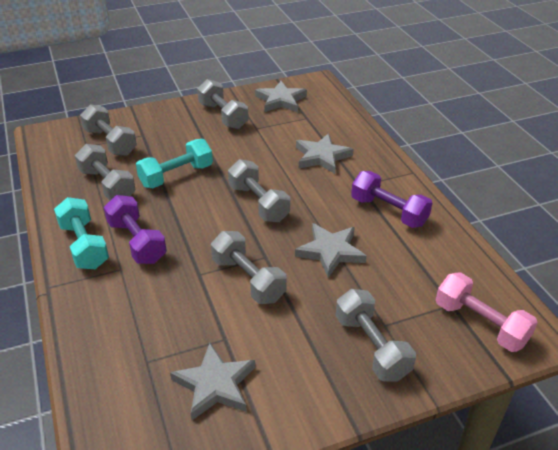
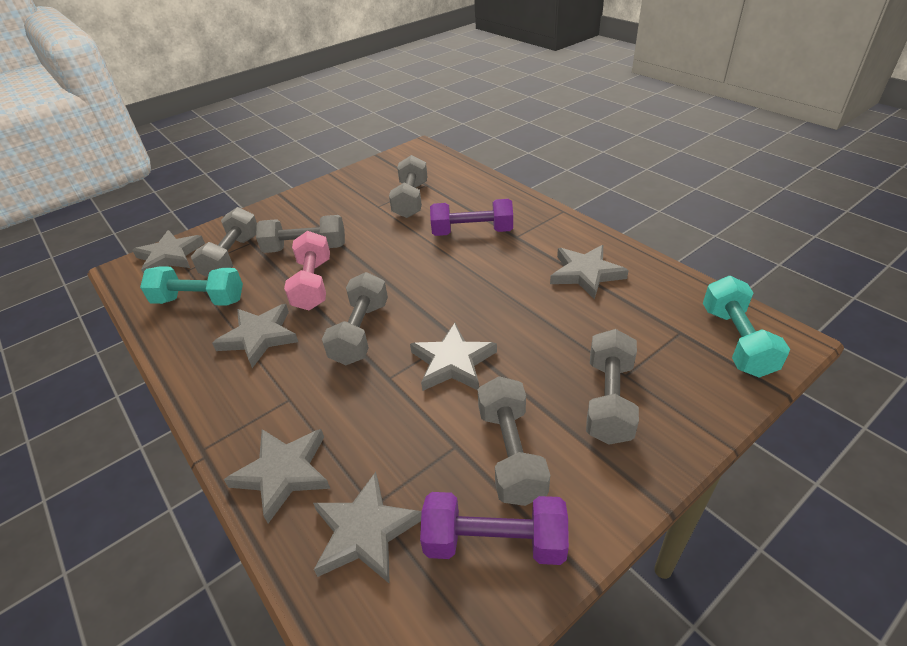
grey star: 4 -> 6

